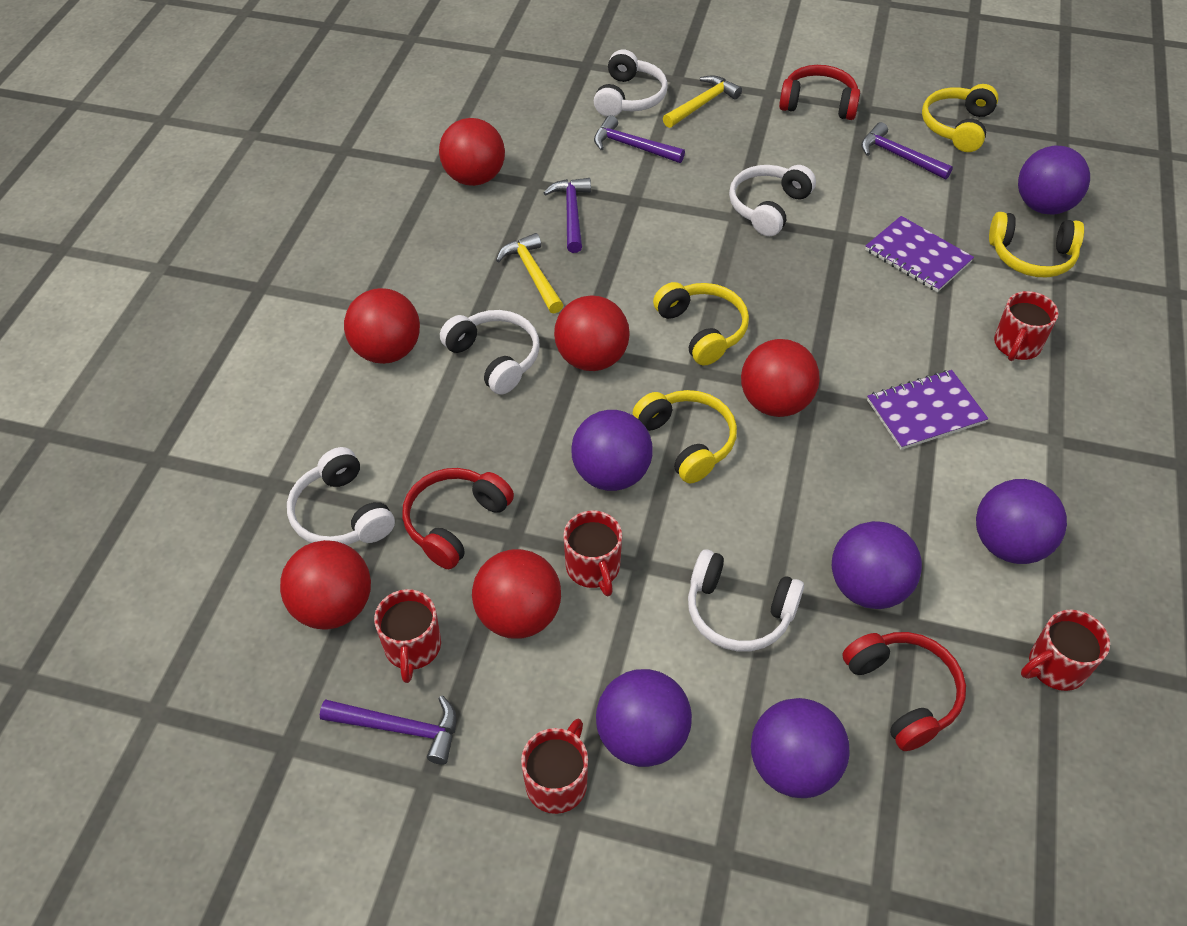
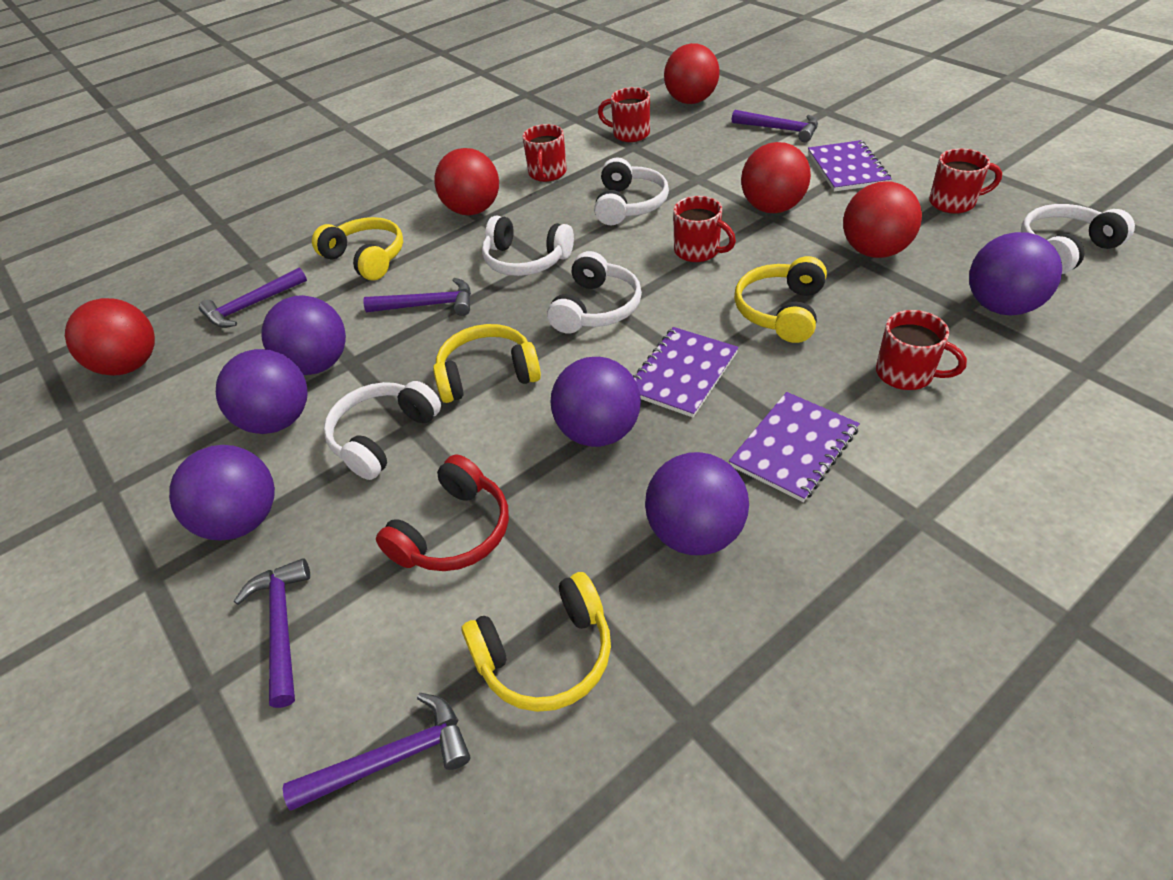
purple hammer: 4 -> 5
purple notebook: 2 -> 3
red ball: 6 -> 5
red headphones: 3 -> 1
yellow hammer: 2 -> 0

